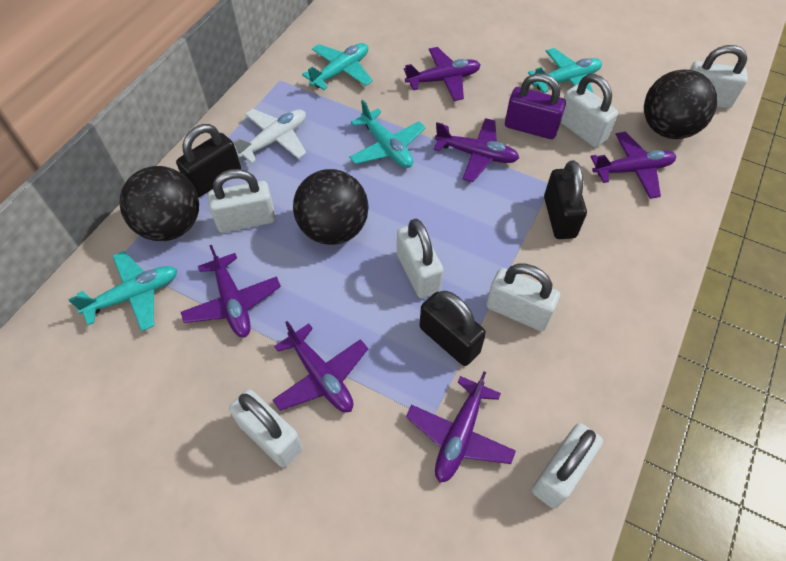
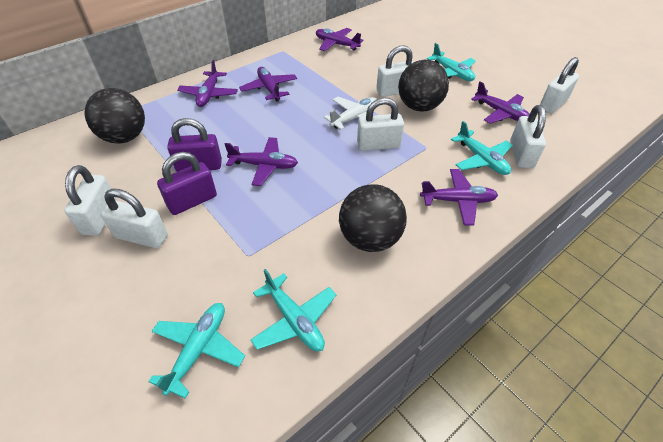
black padlock: 3 -> 0
purple padlock: 1 -> 2
white padlock: 7 -> 6

